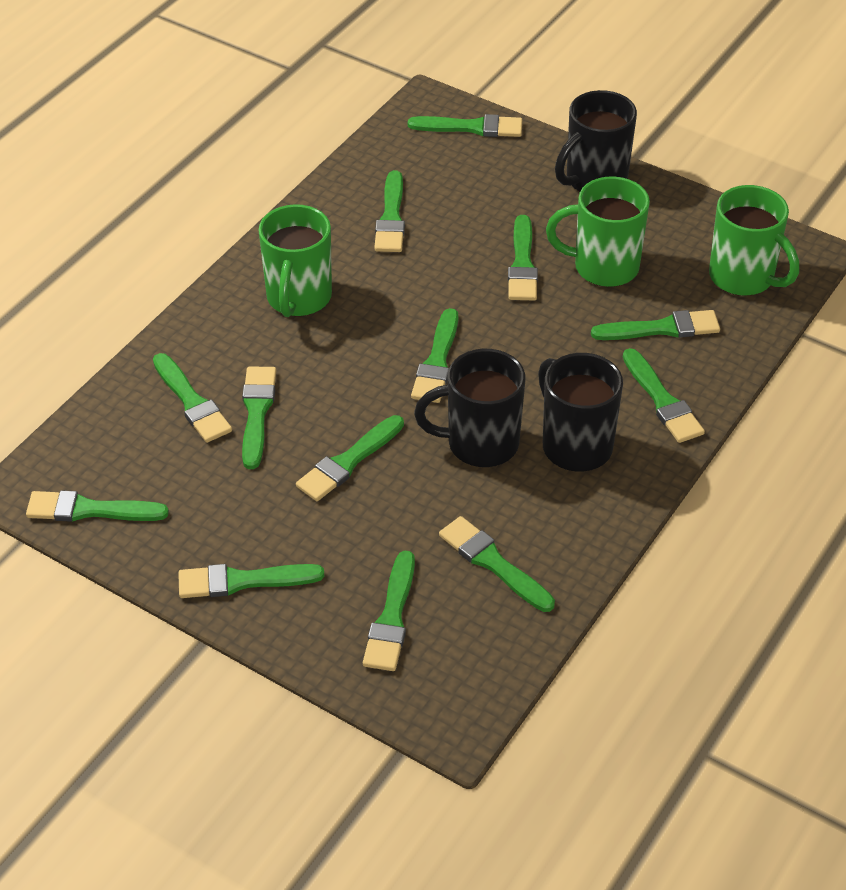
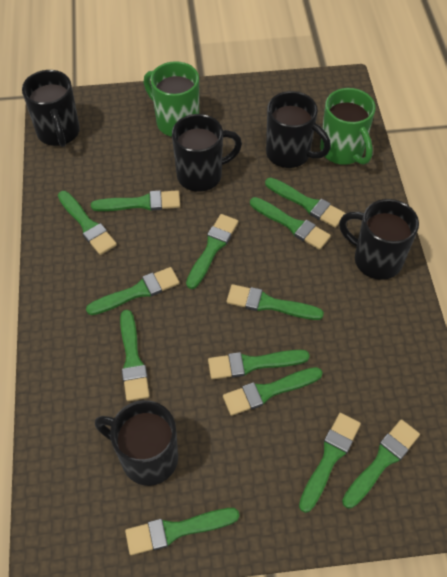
black mug: 3 -> 5
green mug: 3 -> 2

